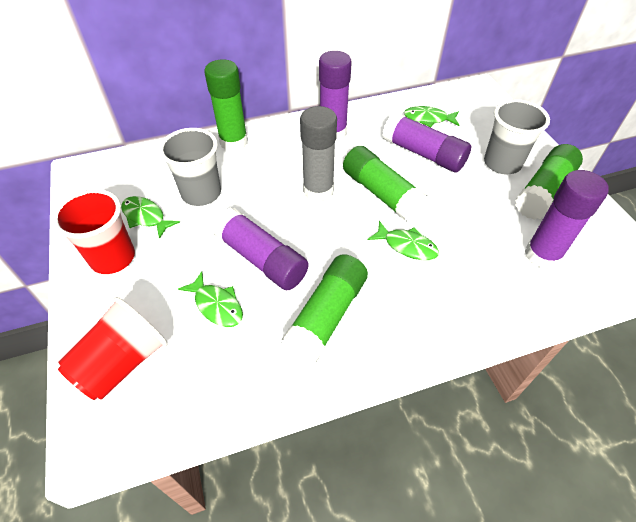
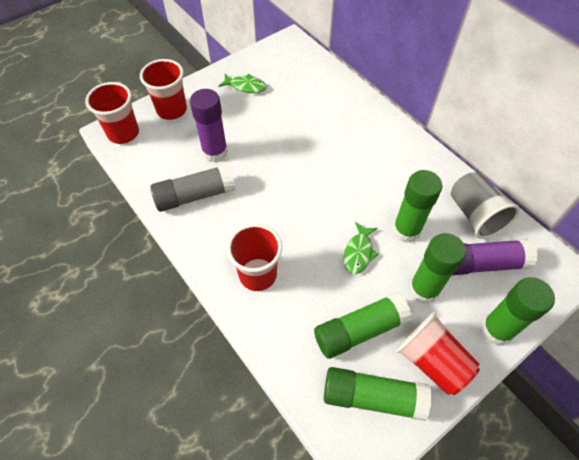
green fish: 4 -> 2
green glue stick: 4 -> 5
grey cup: 2 -> 1
purple glue stick: 4 -> 2
red cup: 2 -> 4

